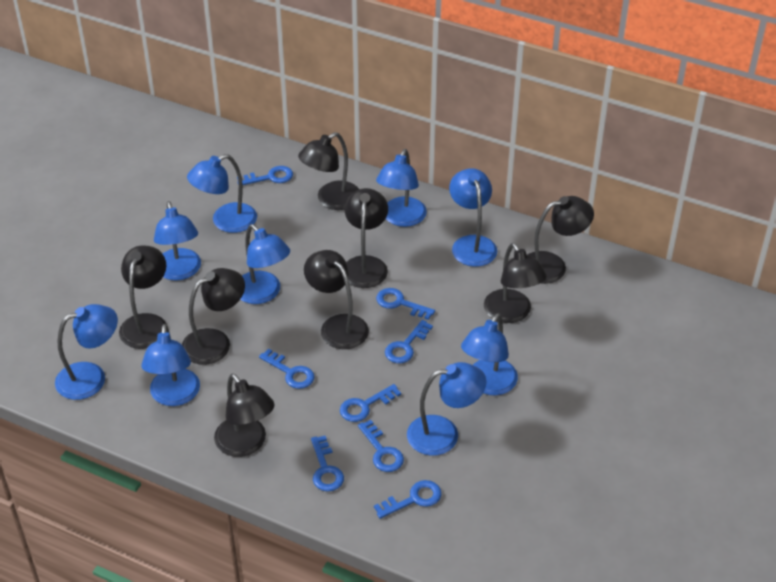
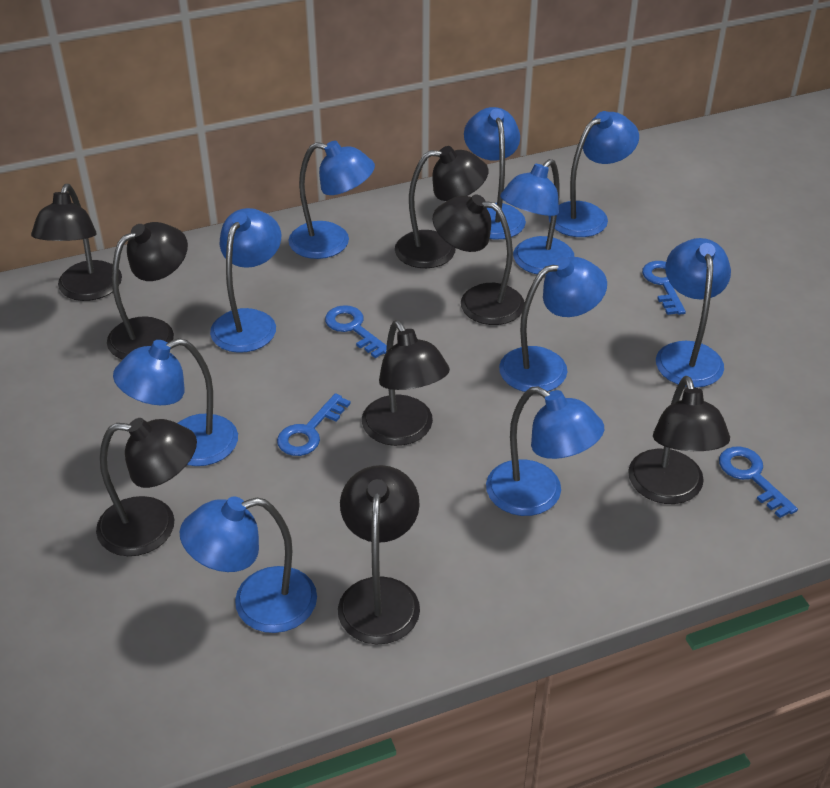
blue key: 8 -> 4
blue lamp: 9 -> 10

